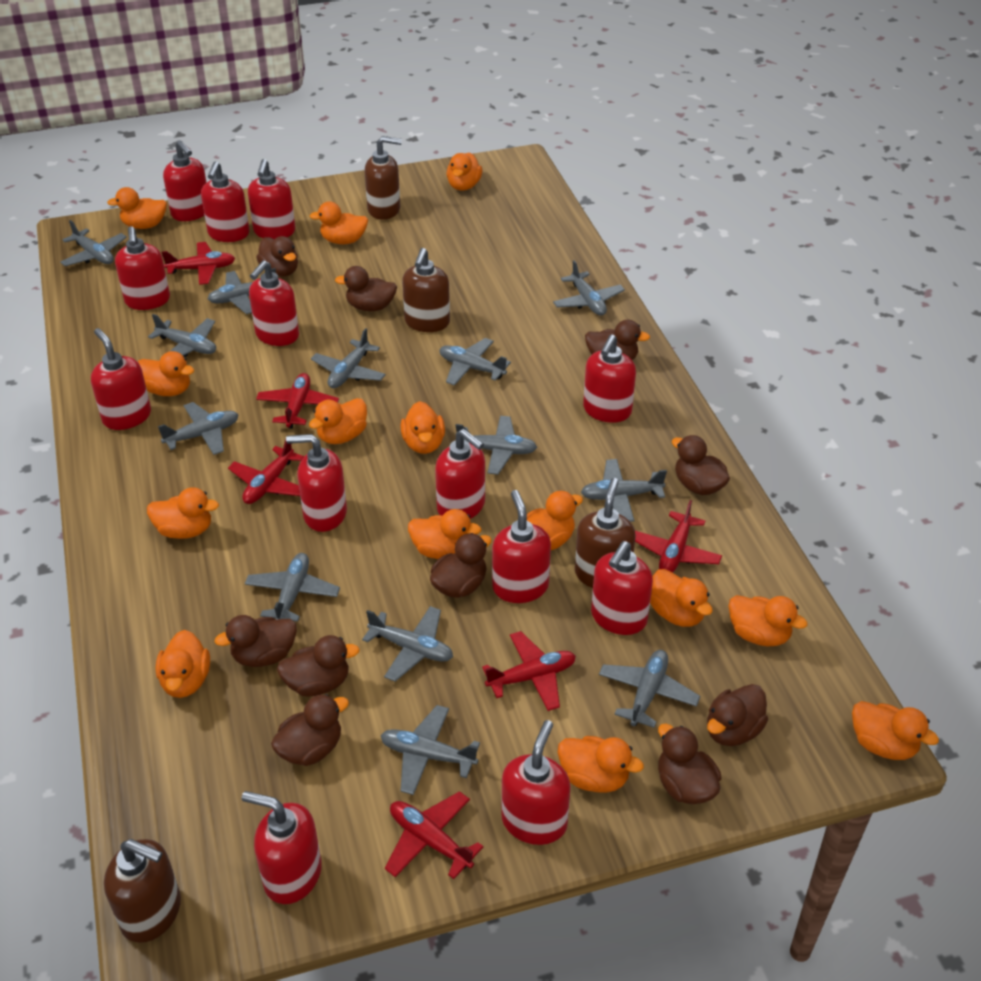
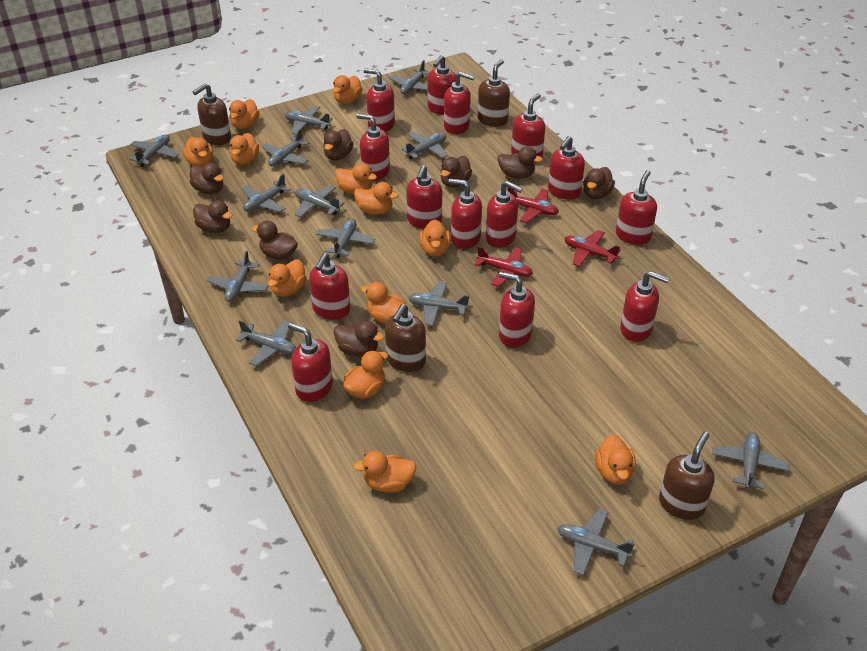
brown duck: 10 -> 8
orange duck: 14 -> 12
red plane: 6 -> 3
red soap dispenser: 13 -> 14

